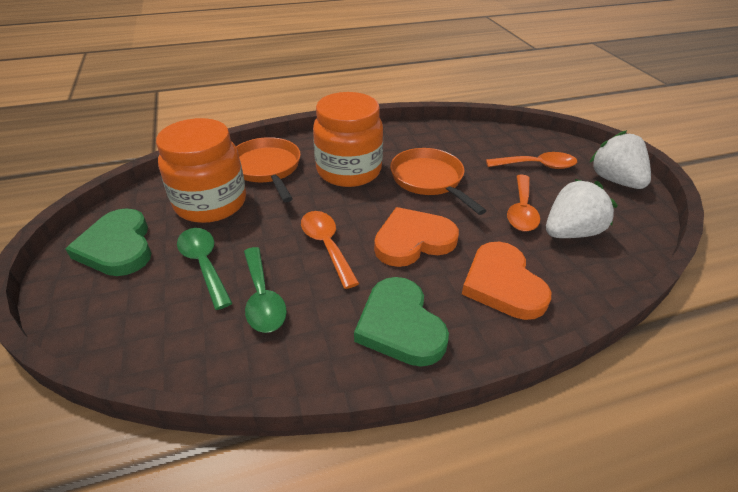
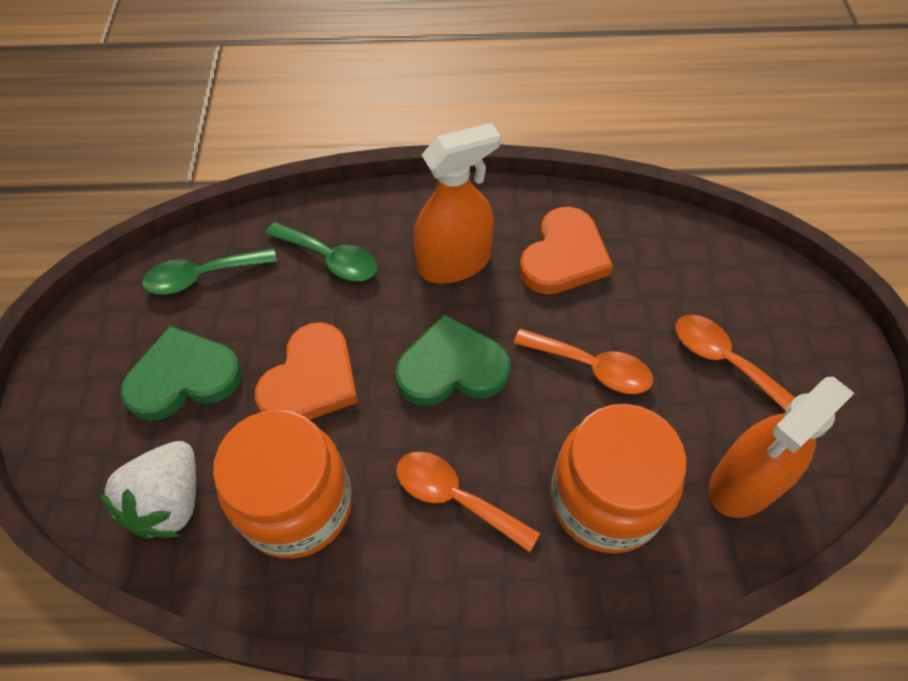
orange pan: 2 -> 0
orange spray bottle: 0 -> 2
white strawberry: 2 -> 1

